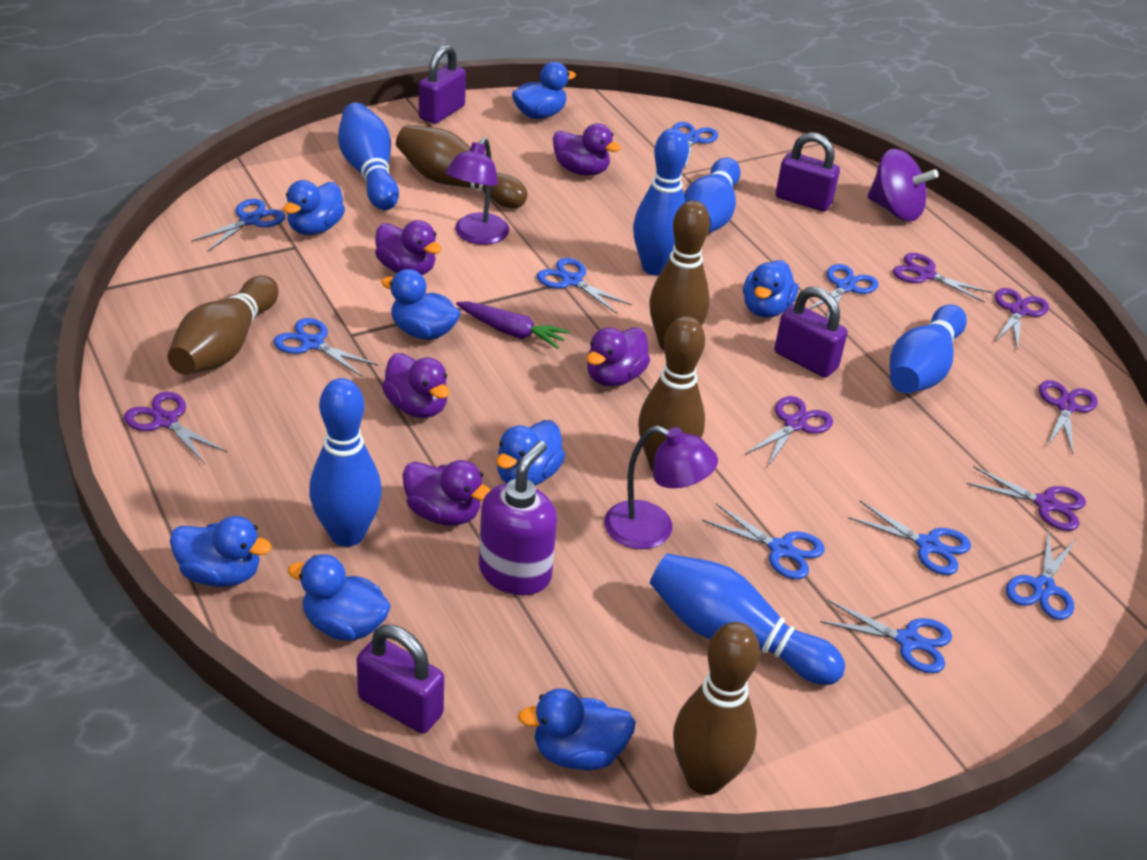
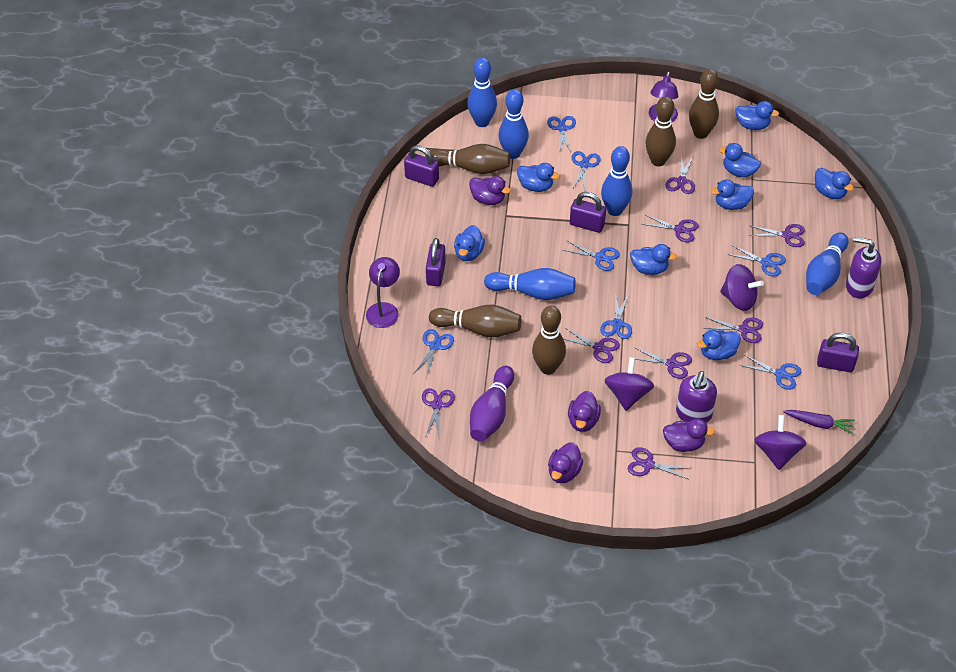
blue bowling pin: 6 -> 5
blue scissors: 9 -> 7
purple bowling pin: 0 -> 1
purple duck: 5 -> 4
purple scissors: 6 -> 8
purple soap dispenser: 1 -> 2
purple spinning top: 1 -> 3

